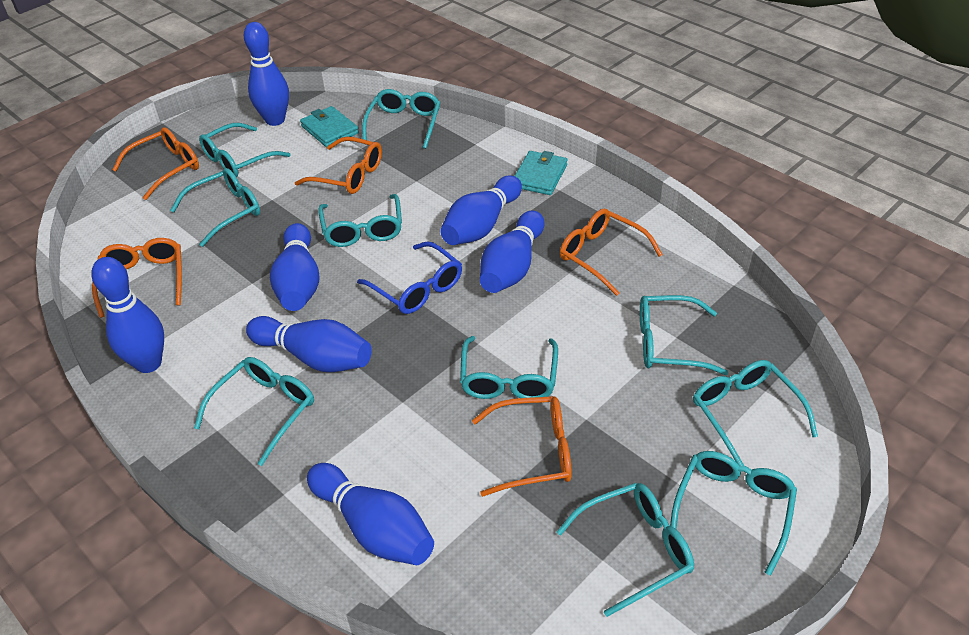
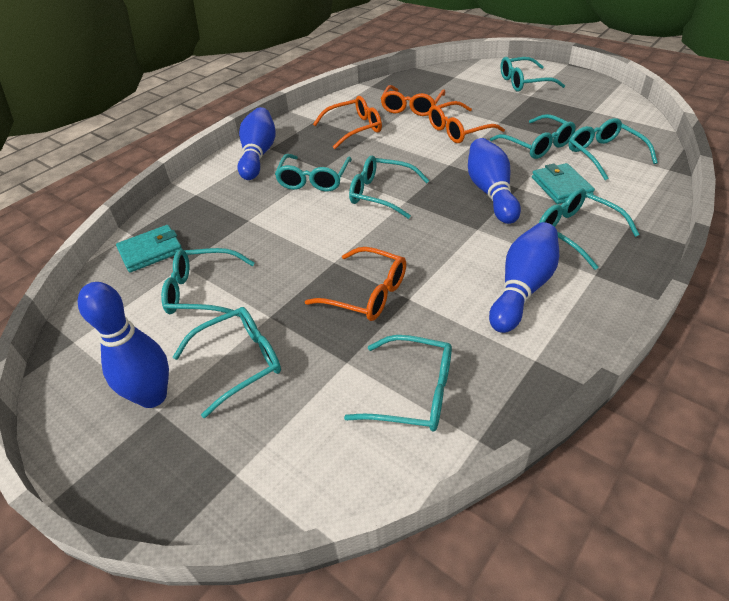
blue bowling pin: 7 -> 4
blue glasses: 1 -> 0
orange glasses: 5 -> 4
turquoise glasses: 10 -> 9

